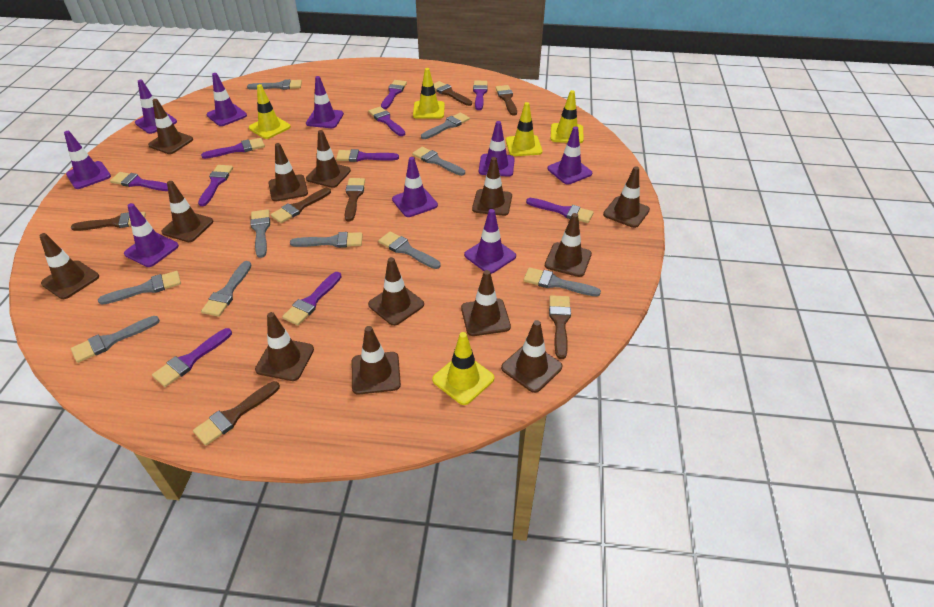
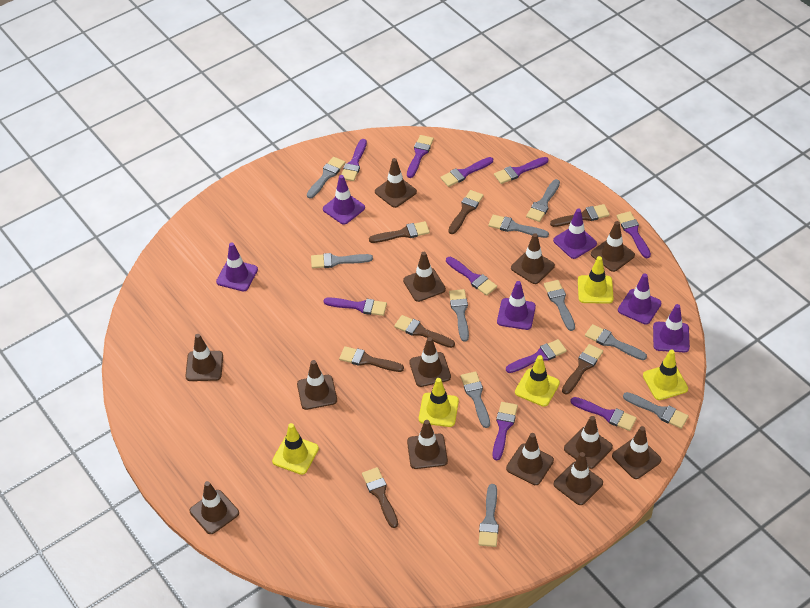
purple traffic cone: 9 -> 6

